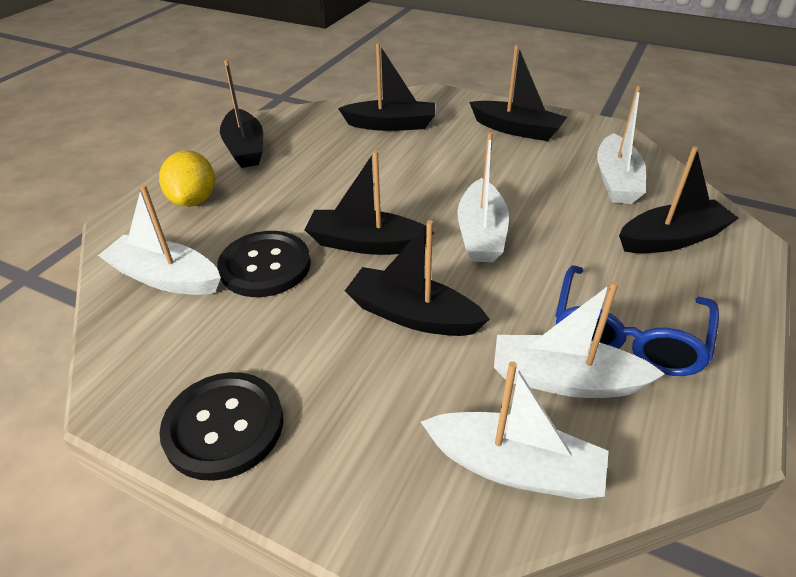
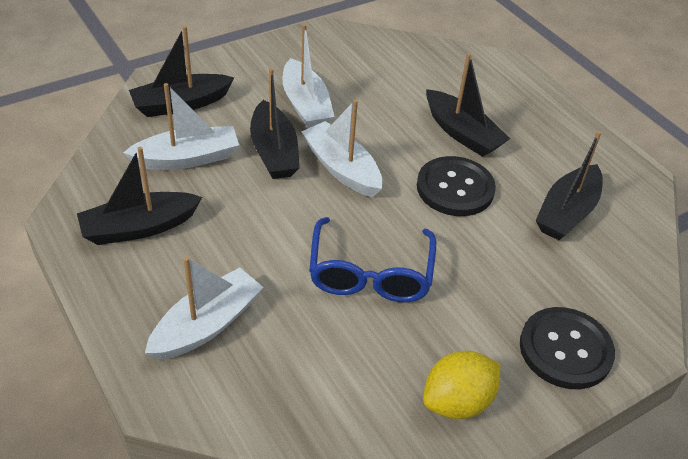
black boat: 6 -> 5
white boat: 5 -> 4

